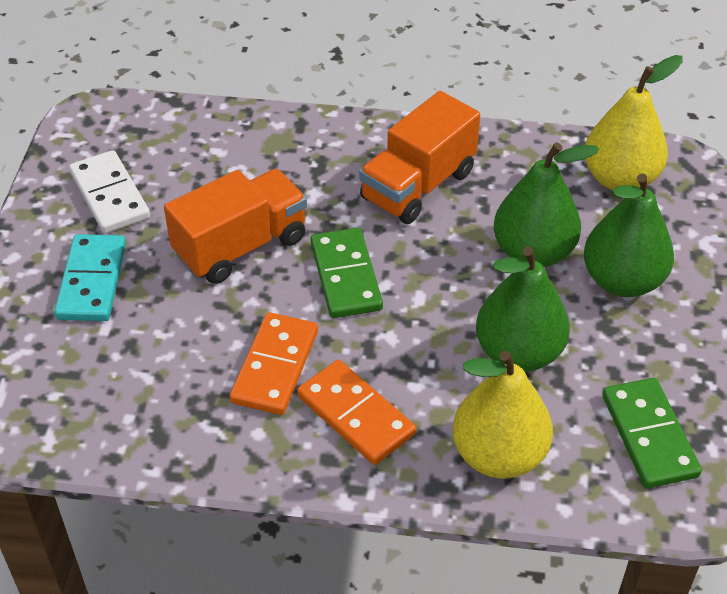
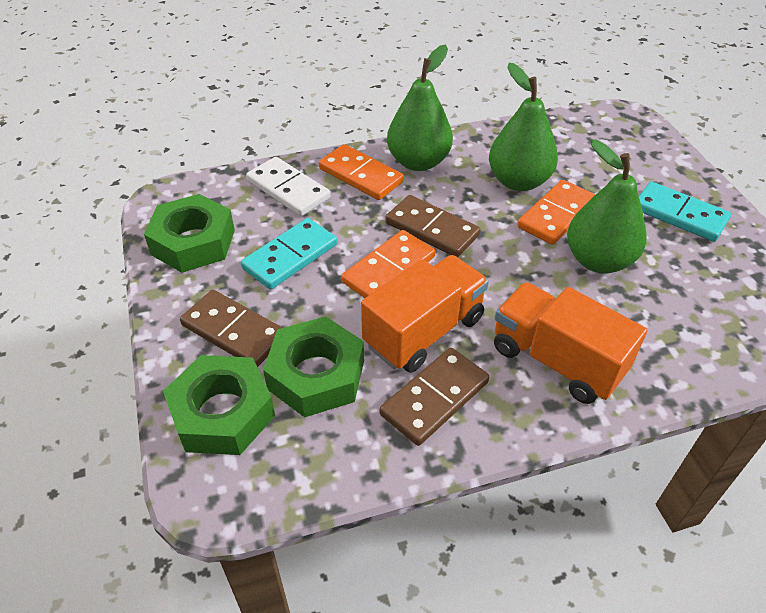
brown domino: 0 -> 3
green domino: 2 -> 0
green nut: 0 -> 3
orange domino: 2 -> 3
turquoise domino: 1 -> 2
yellow pear: 2 -> 0

